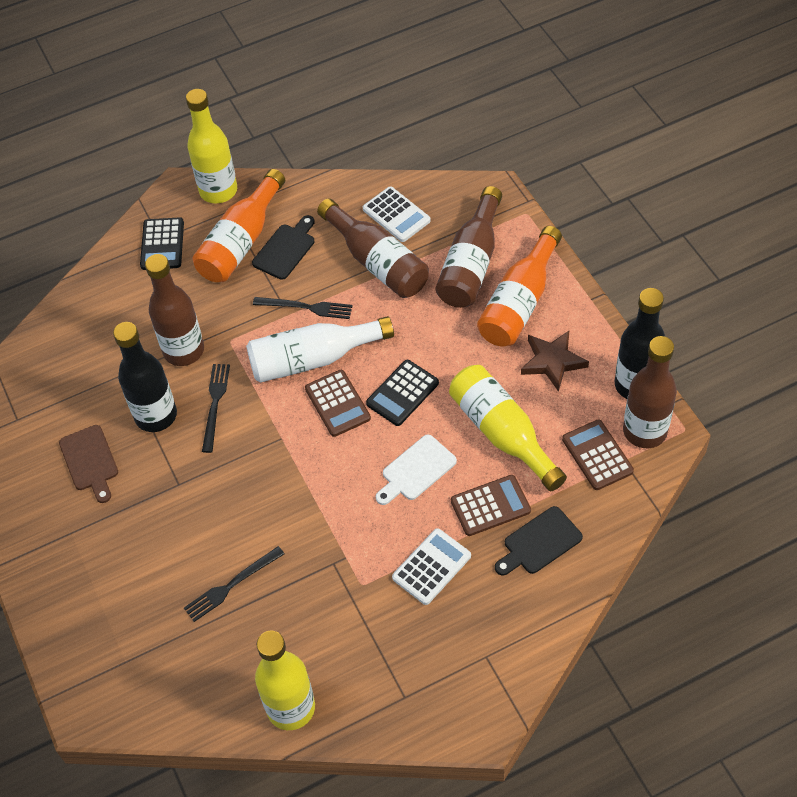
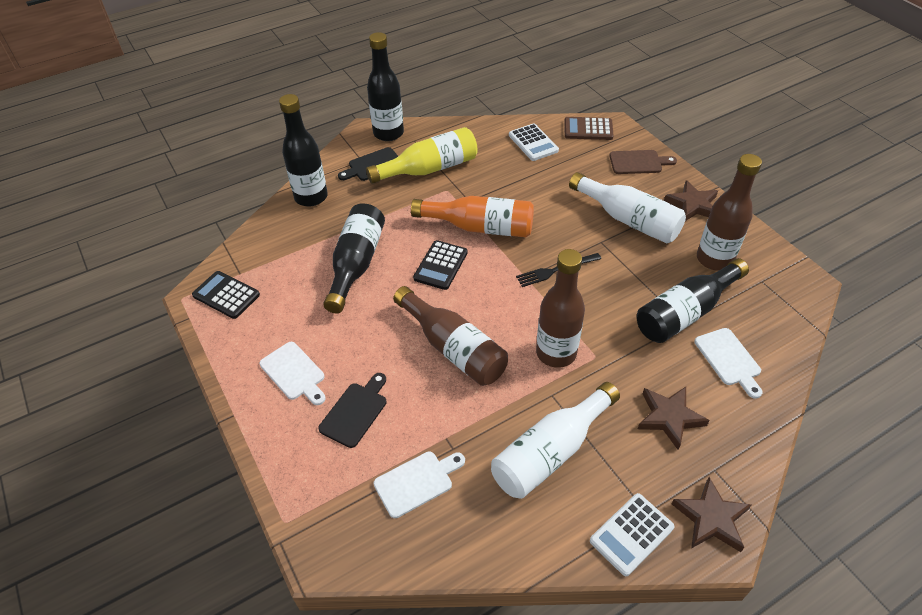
black bottle: 2 -> 4
black fork: 3 -> 1
brown bottle: 4 -> 3
brown calculator: 3 -> 1
brown star: 1 -> 3
orange bottle: 2 -> 1
white bottle: 1 -> 2
white cutting board: 1 -> 3
yellow bottle: 3 -> 1

